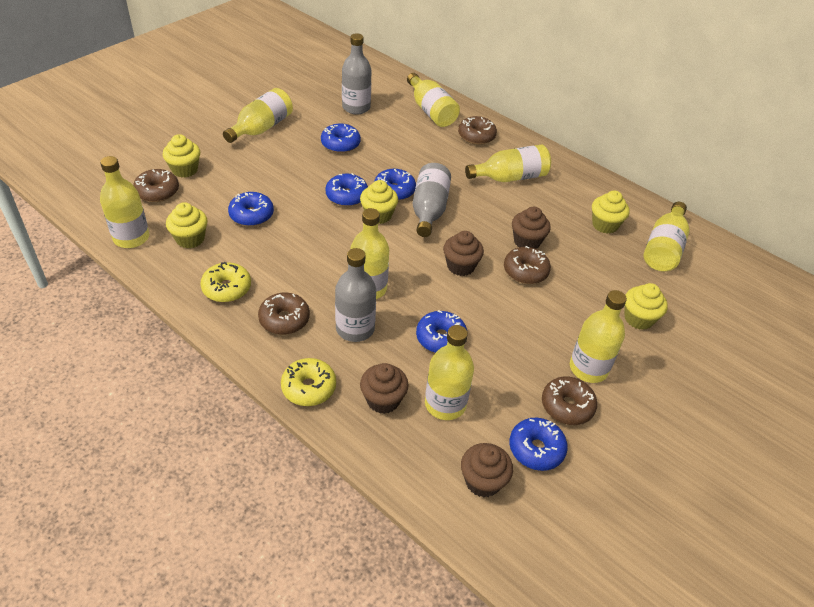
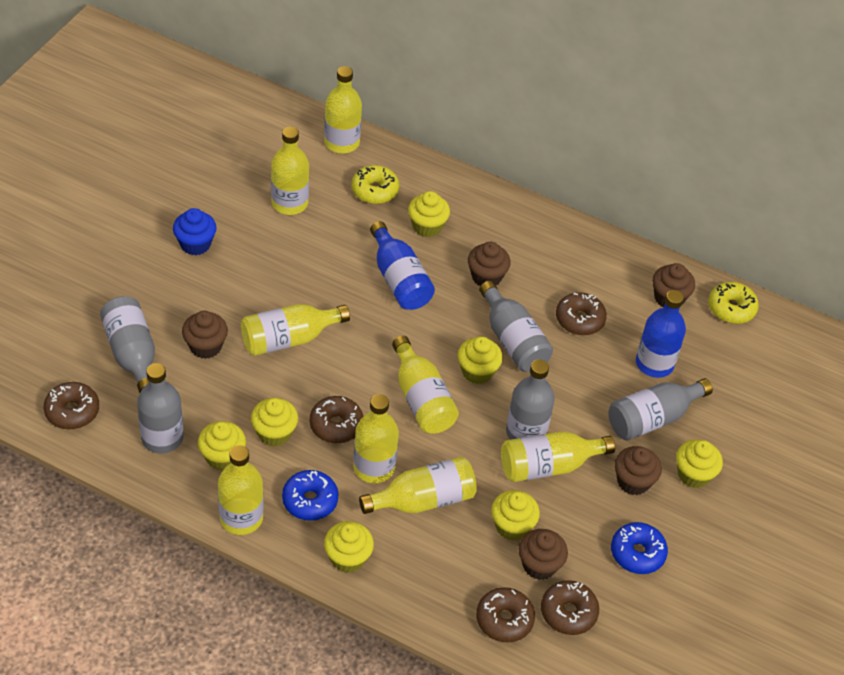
blue bottle: 0 -> 2
blue cupcake: 0 -> 1
blue donut: 6 -> 2
brown cupcake: 4 -> 5
grey bottle: 3 -> 5
yellow cupcake: 5 -> 7

